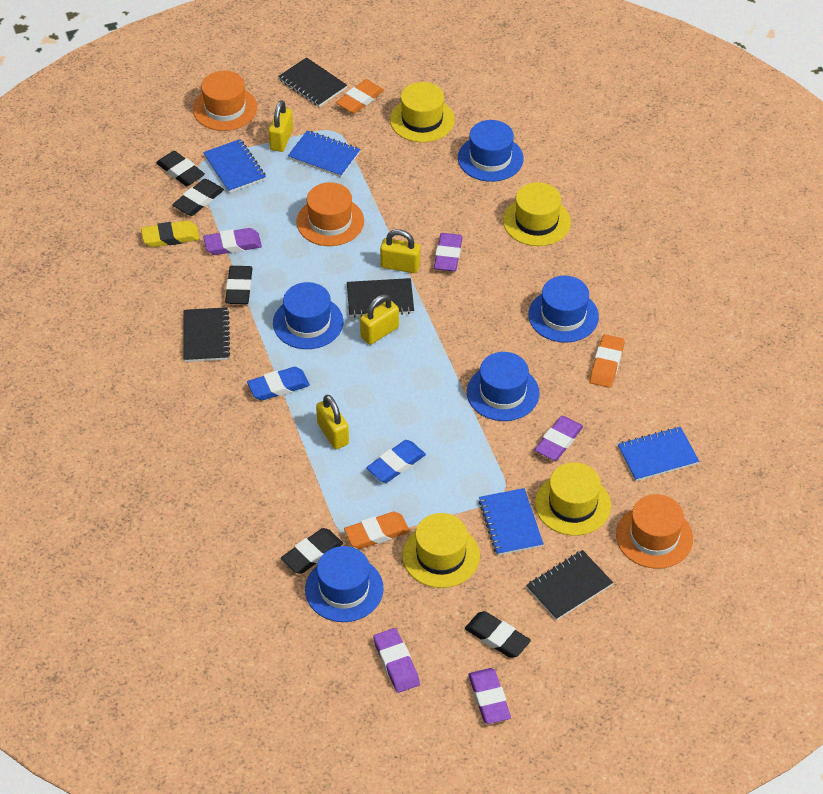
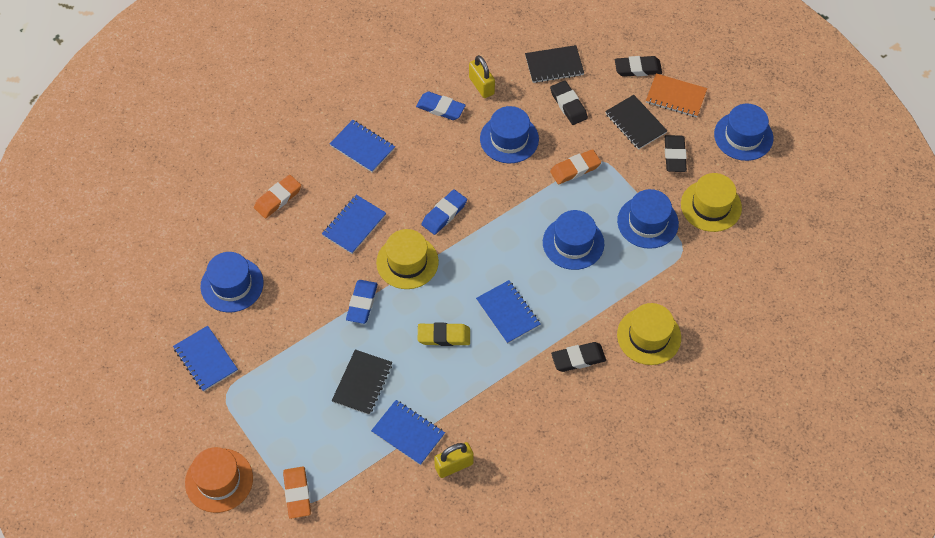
black eraser: 5 -> 4
black notebook: 4 -> 3
blue eraser: 2 -> 3
blue notebook: 4 -> 5
orange hat: 3 -> 1
orange notebook: 0 -> 1
purple eraser: 5 -> 0
yellow hat: 4 -> 3
yellow padlock: 4 -> 2

